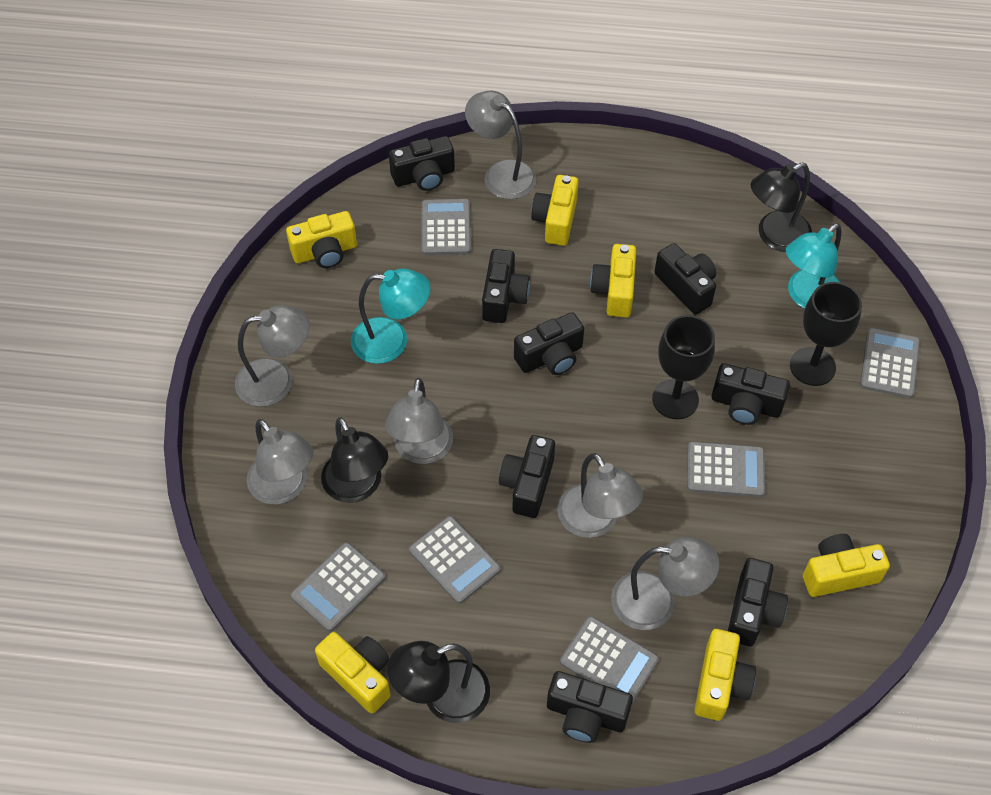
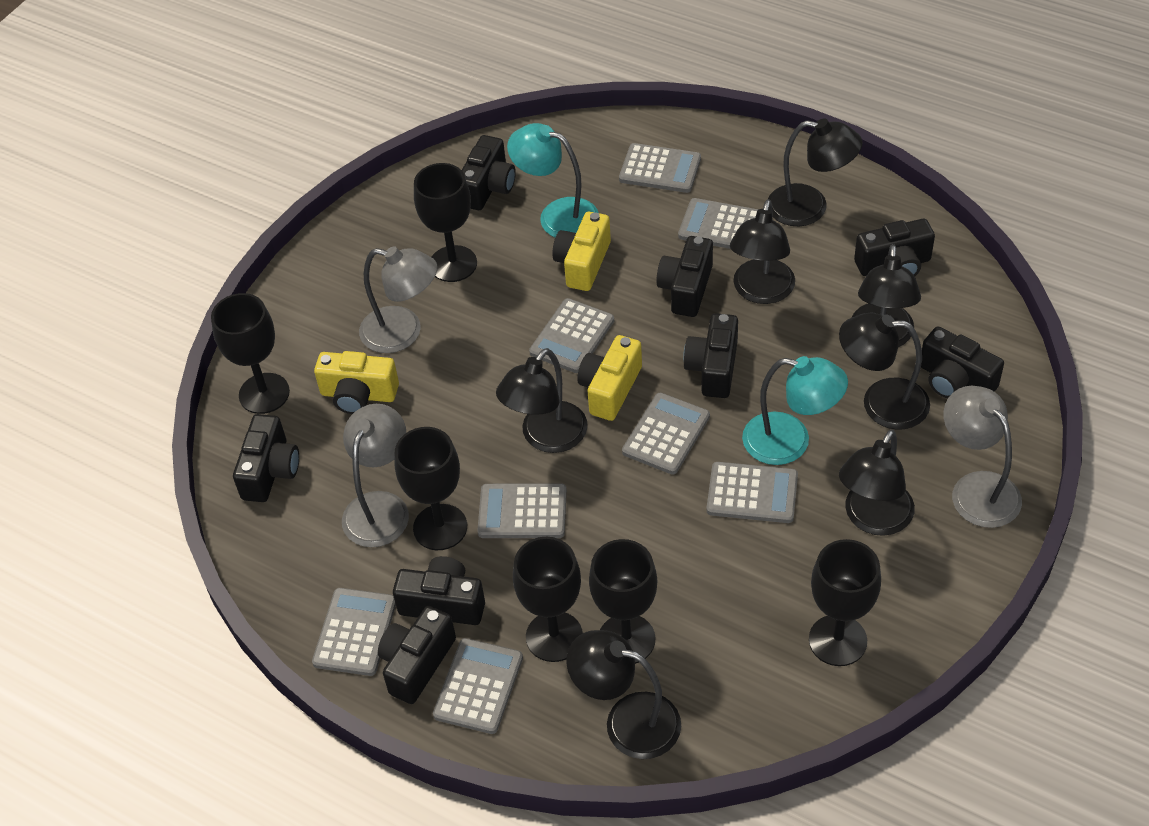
black goblet: 2 -> 6
black lamp: 3 -> 7
grey calculator: 6 -> 8
grey lamp: 6 -> 3
yellow camera: 6 -> 3

